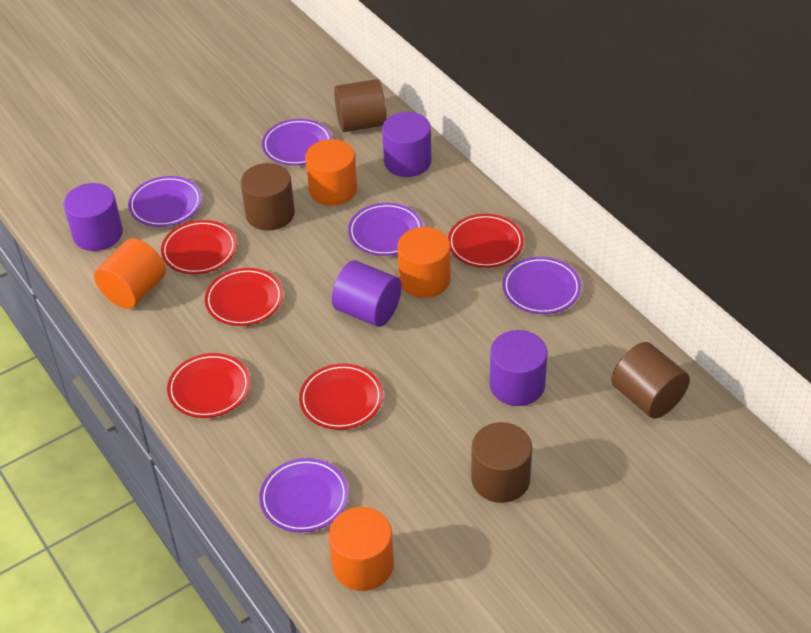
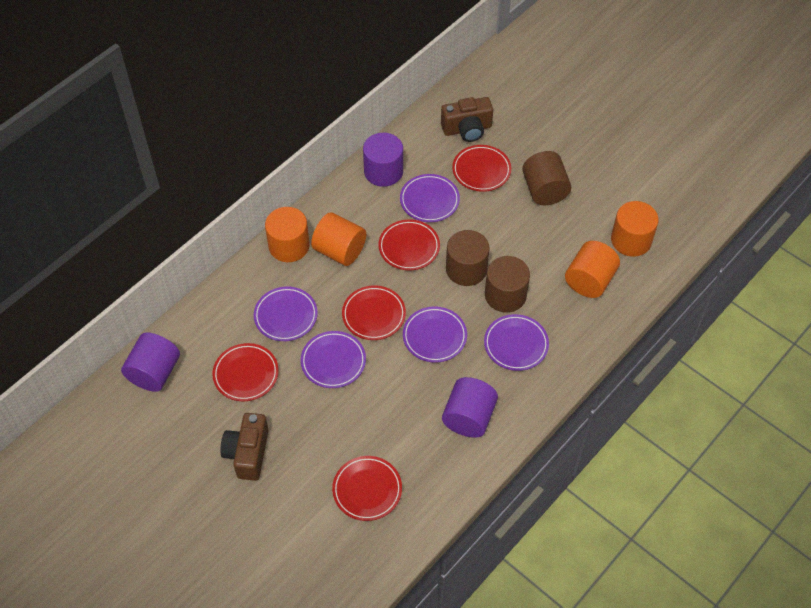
brown camera: 0 -> 2
brown cylinder: 4 -> 3
purple cylinder: 4 -> 3

